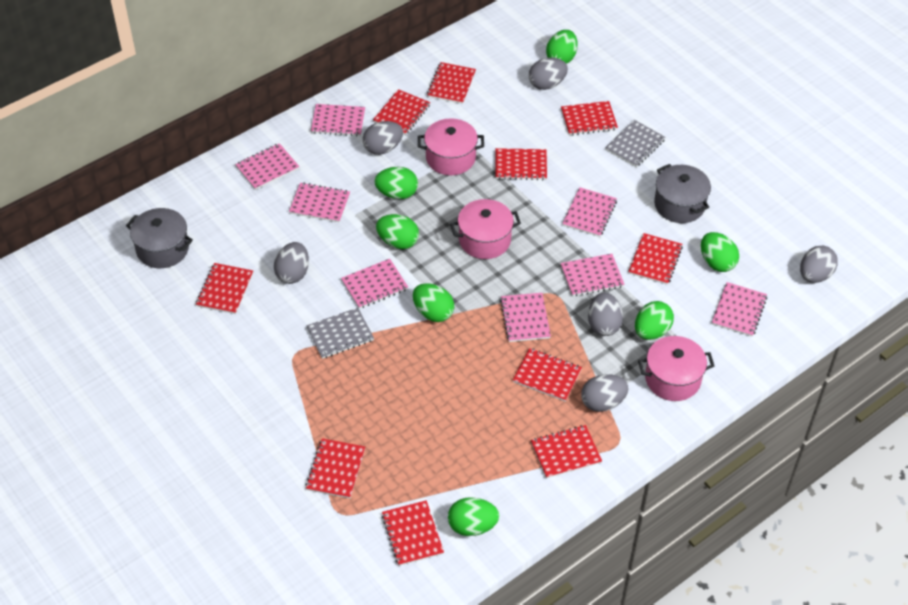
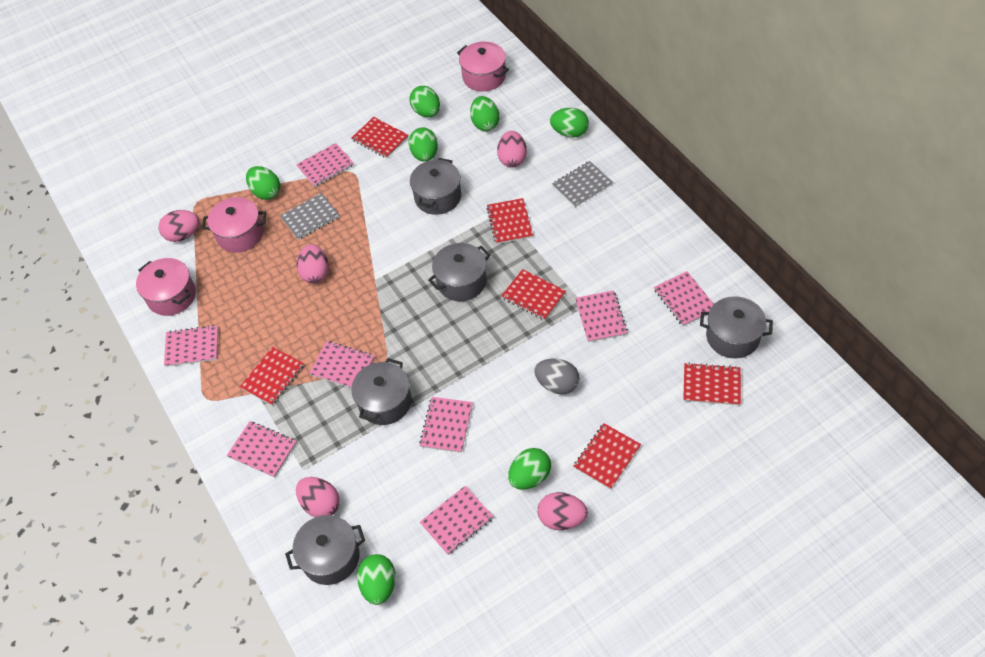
grey egg: 6 -> 1
grey pot: 2 -> 5
pink egg: 0 -> 5
red notebook: 10 -> 6

